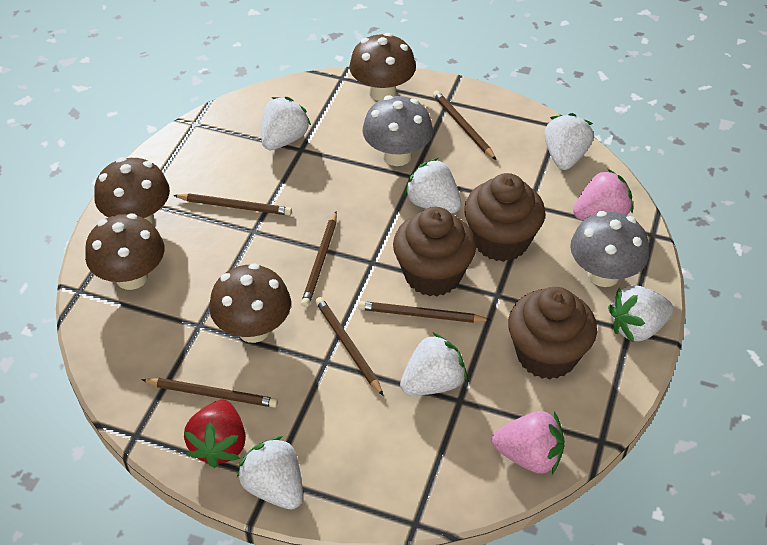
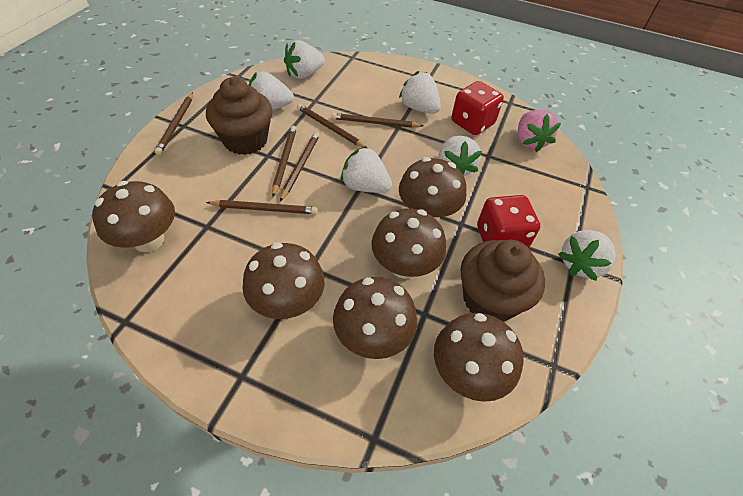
brown cupcake: 3 -> 2
brown mushroom: 4 -> 6
grey mushroom: 2 -> 0
pink strawberry: 2 -> 1
red dice: 0 -> 2
red strawberry: 1 -> 0

